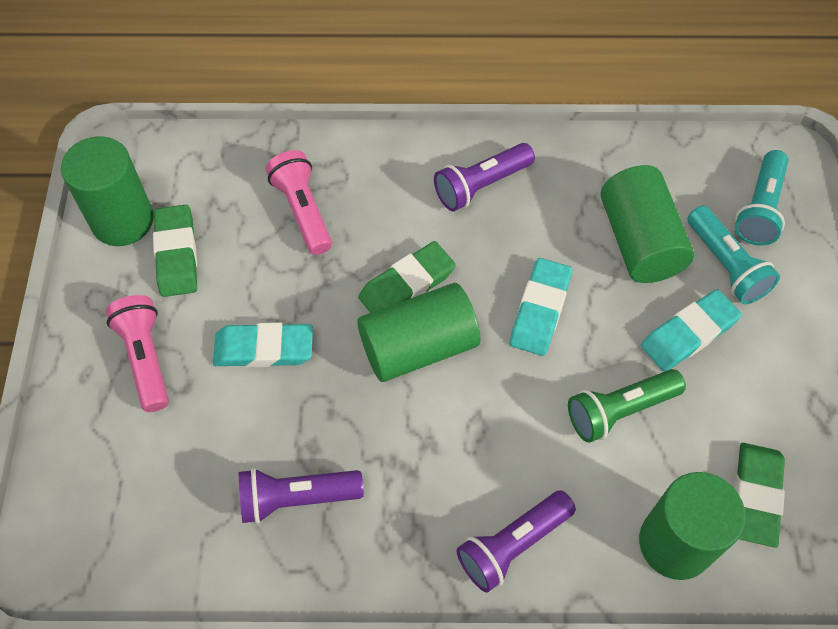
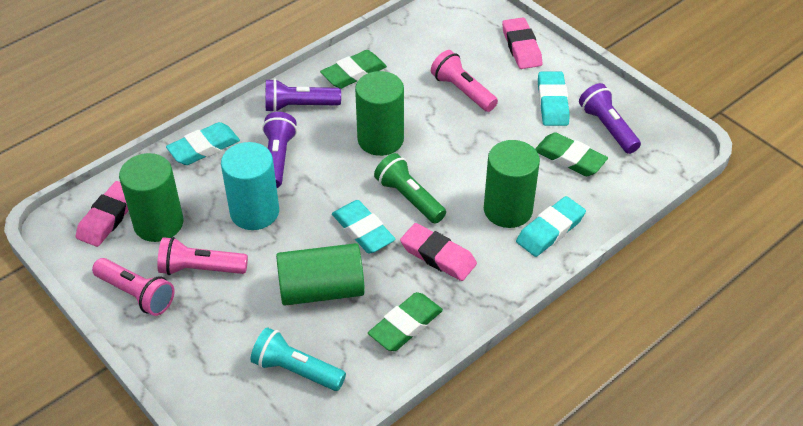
pink eraser: 0 -> 3
pink flashlight: 2 -> 3
turquoise cylinder: 0 -> 1
turquoise eraser: 3 -> 4
turquoise flashlight: 2 -> 1

